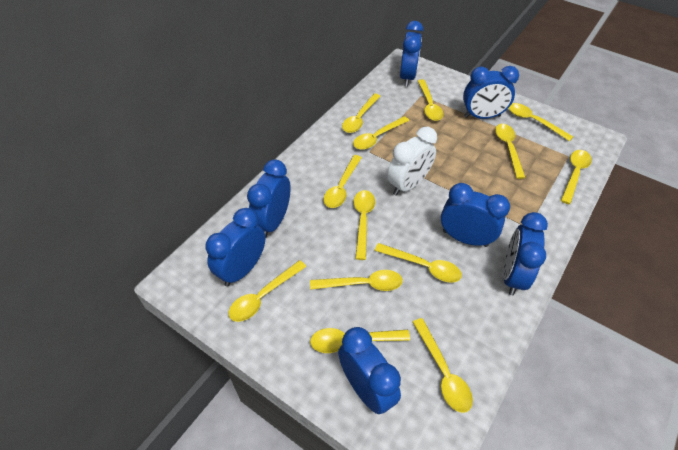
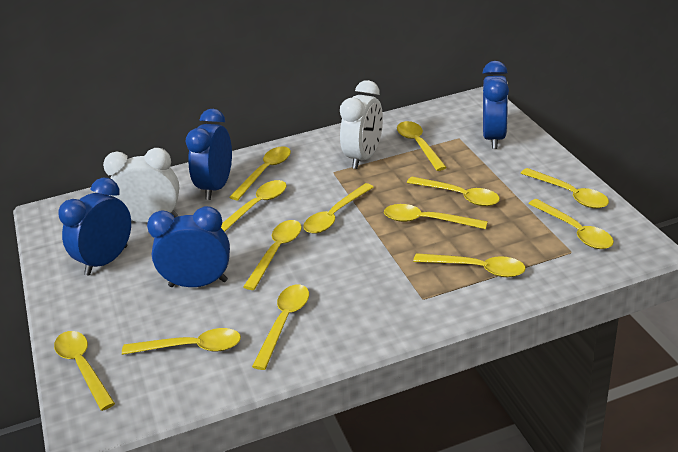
blue clock: 7 -> 4
white clock: 1 -> 2

